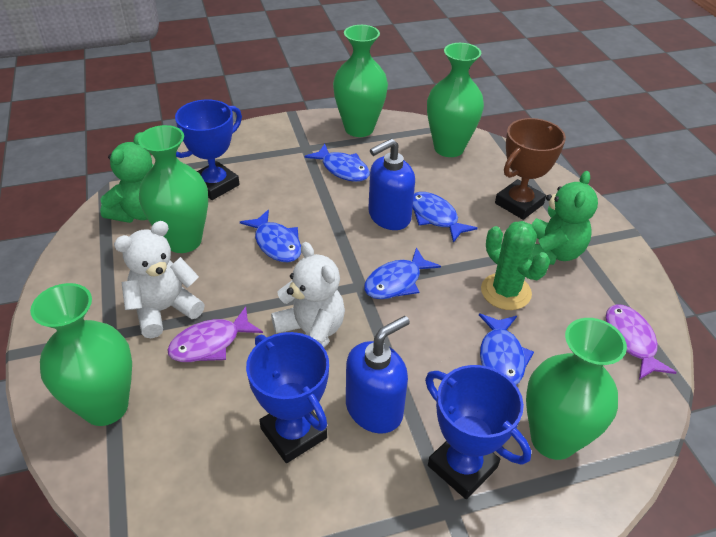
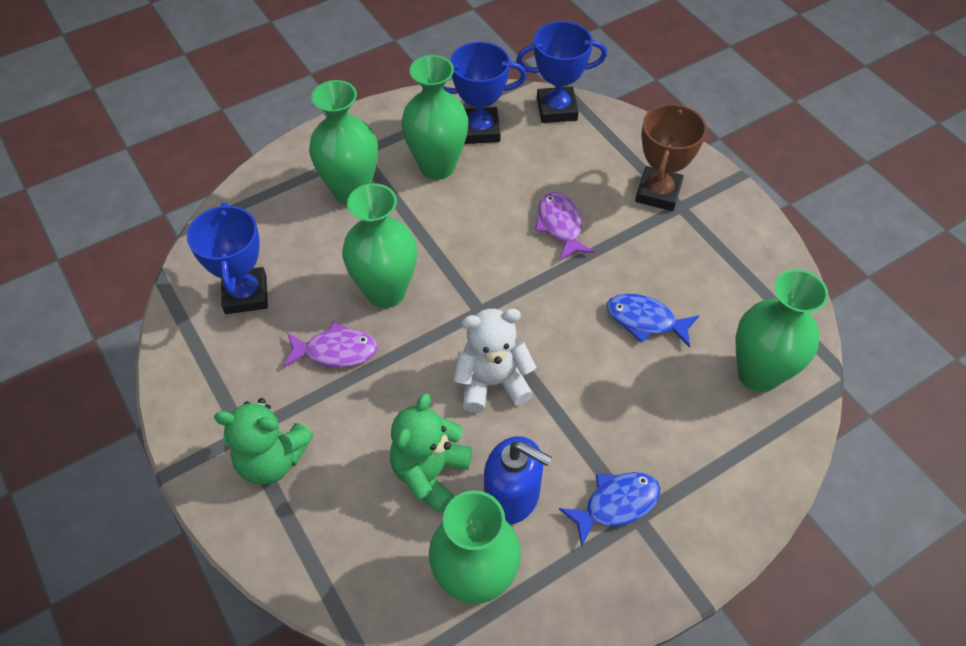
blue fish: 5 -> 2
blue soap dispenser: 2 -> 1
green cactus: 1 -> 0
white teddy bear: 2 -> 1

